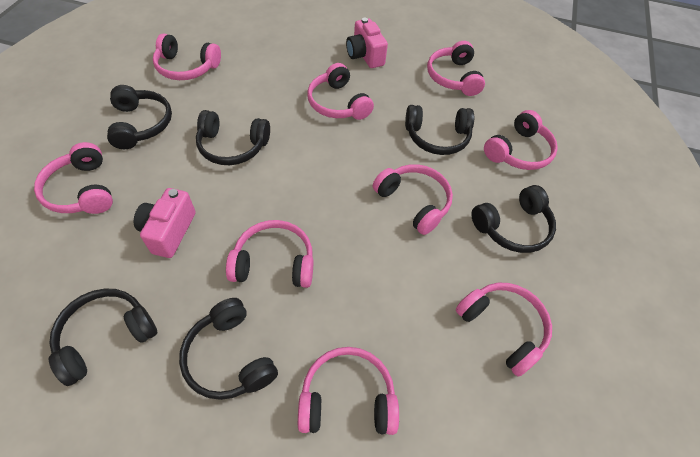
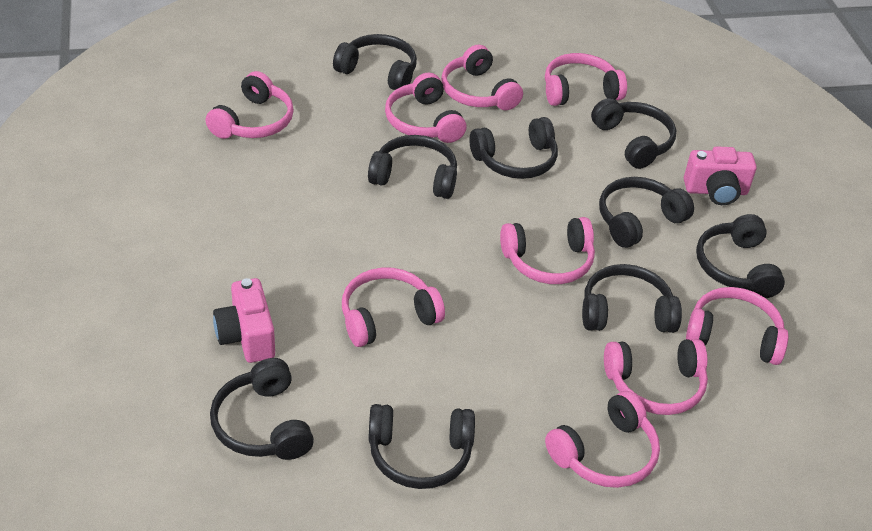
black headphones: 6 -> 9

